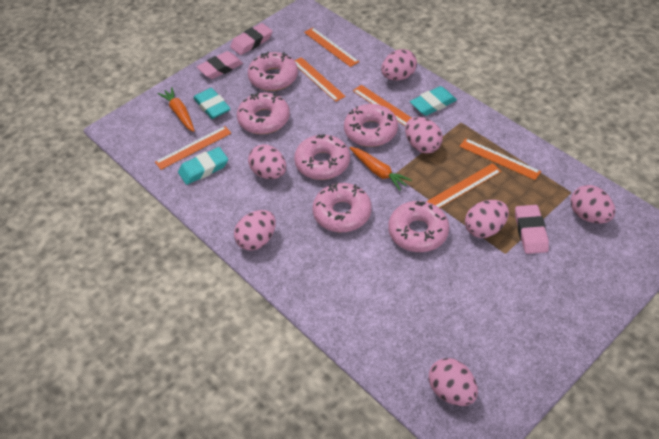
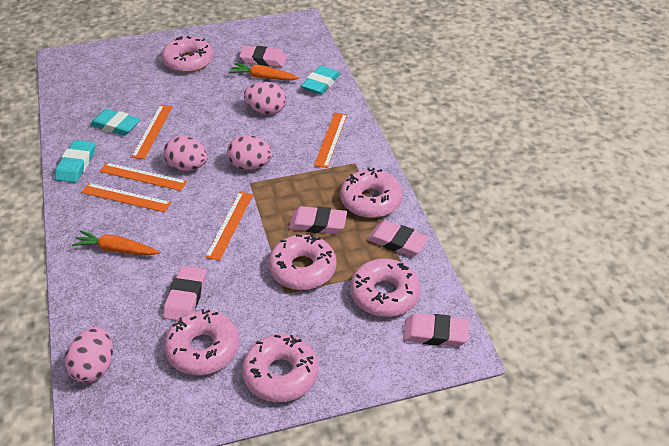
orange ruler: 6 -> 5
pink egg: 7 -> 4
pink eraser: 3 -> 5

